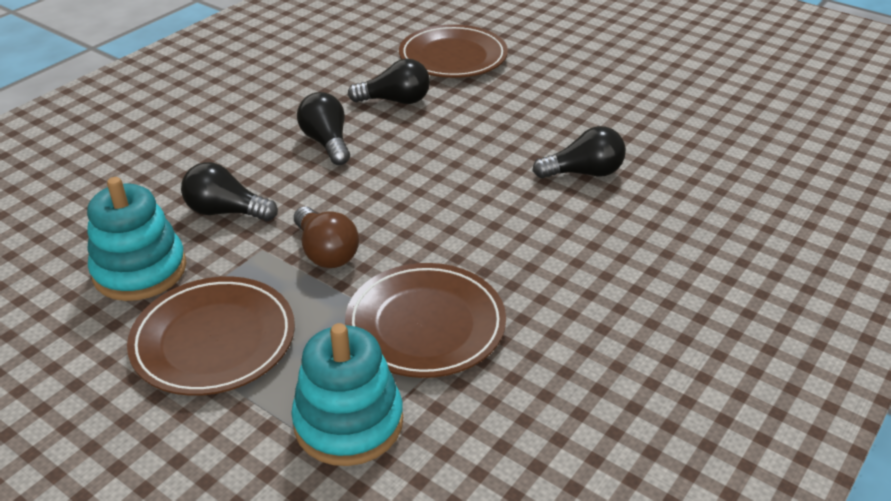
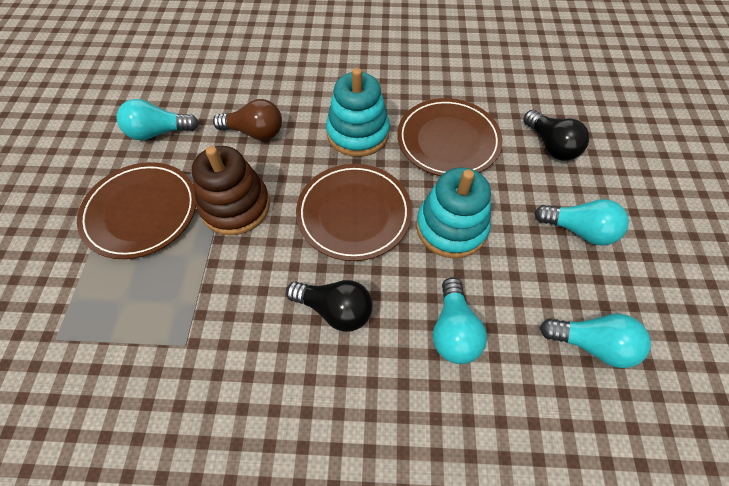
black light bulb: 4 -> 2
brown stacking toy: 0 -> 1
turquoise light bulb: 0 -> 4

